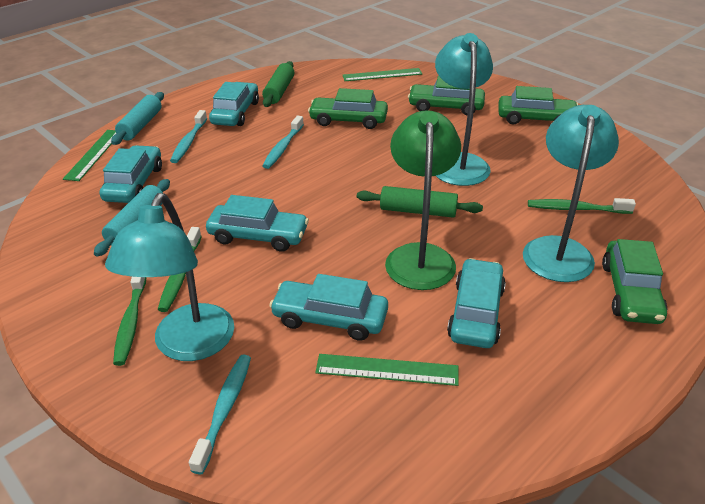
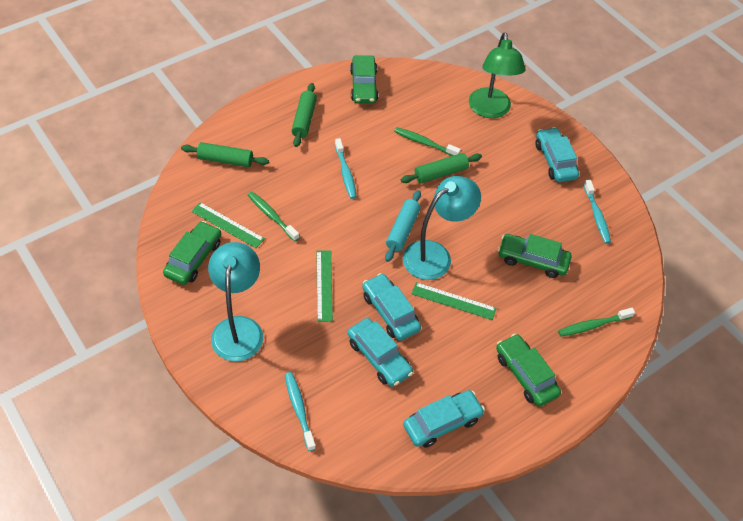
green rolling pin: 2 -> 3
turquoise car: 5 -> 4
turquoise lamp: 3 -> 2
turquoise rolling pin: 2 -> 1

